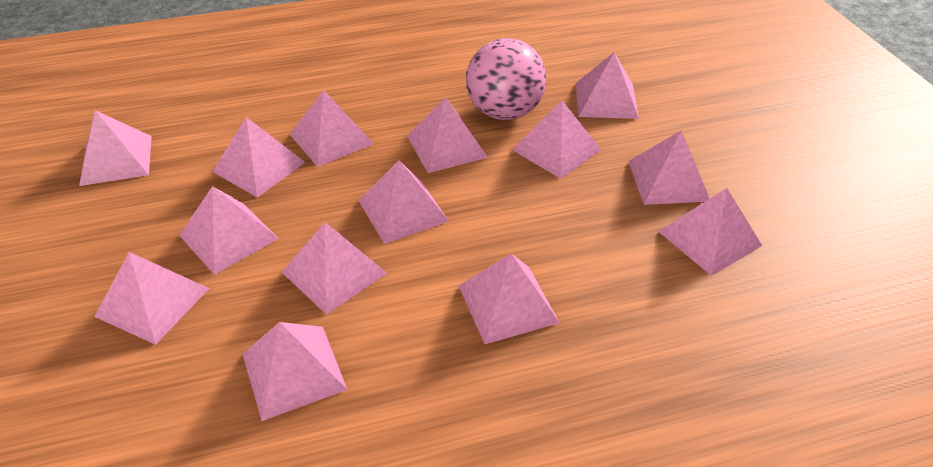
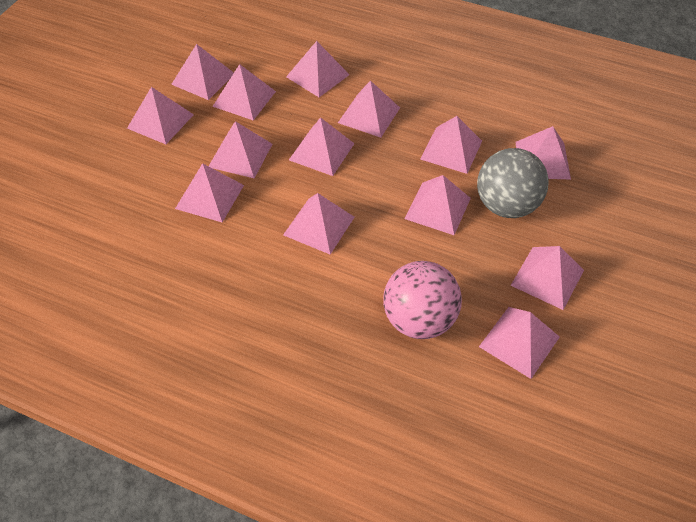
grey ball: 0 -> 1

